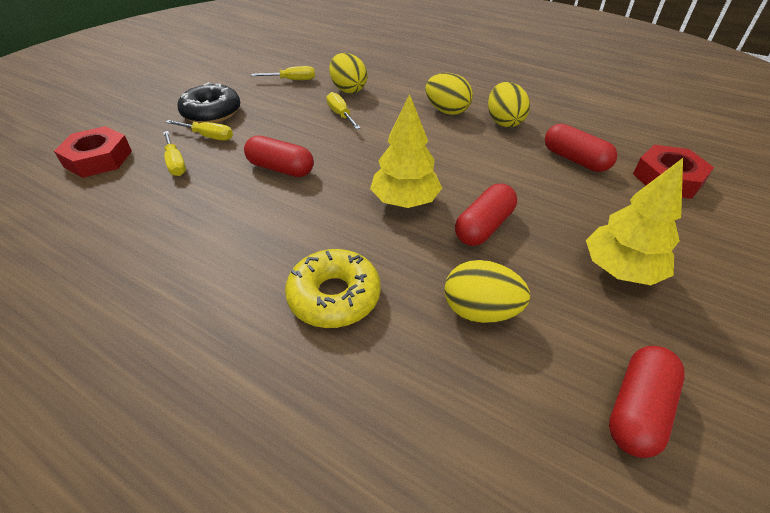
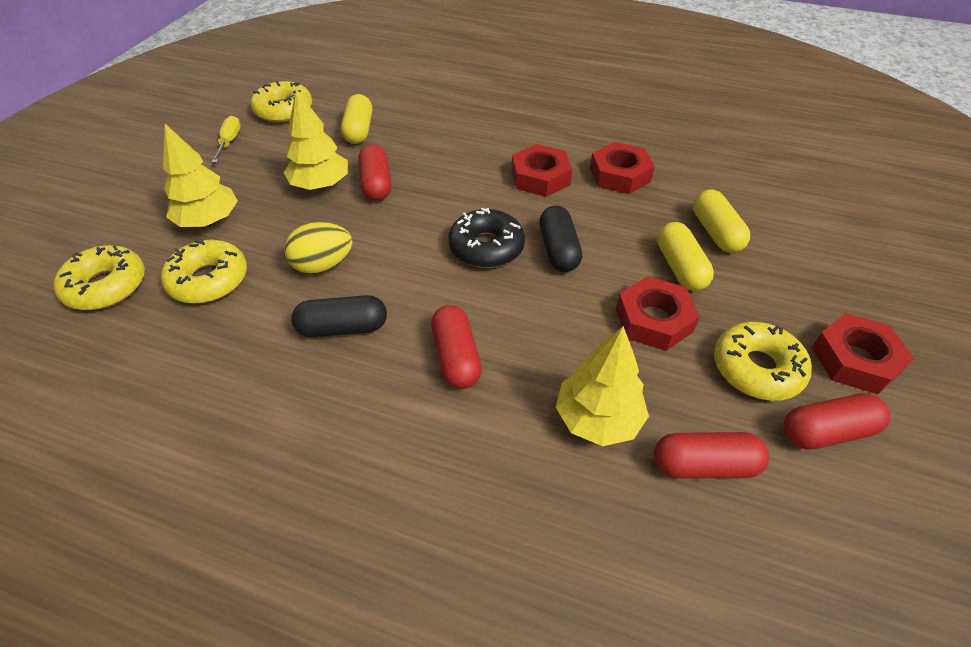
black capsule: 0 -> 2
red nut: 2 -> 4
yellow capsule: 0 -> 3
yellow donut: 1 -> 4
yellow egg: 4 -> 1
yellow screwdriver: 4 -> 1
yellow tree: 2 -> 3

